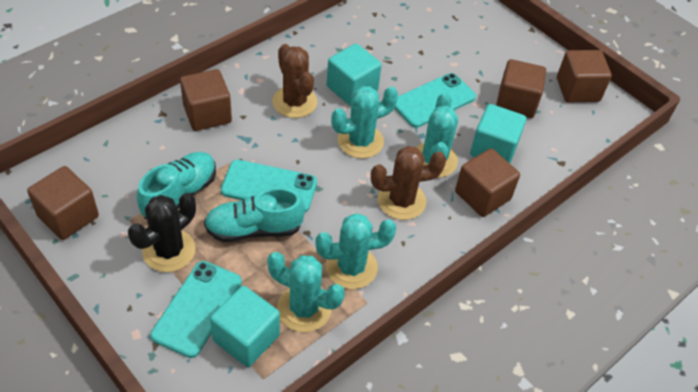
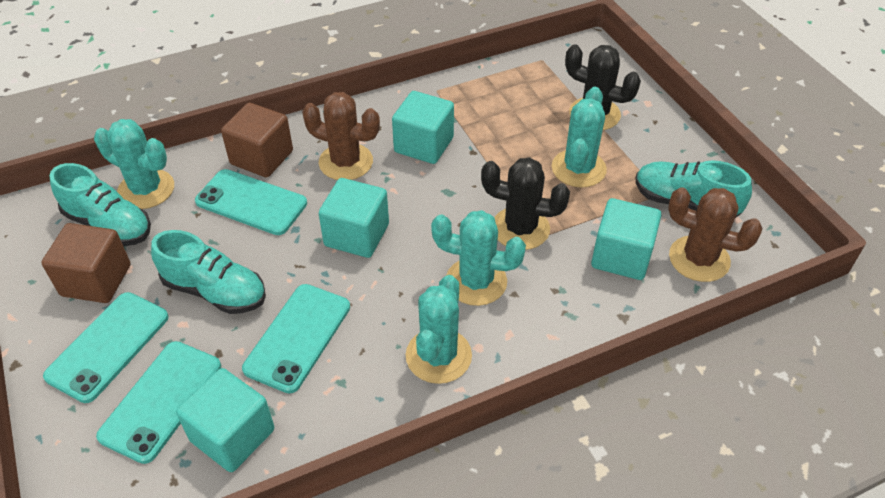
black cactus: 1 -> 2
brown cube: 5 -> 2
turquoise cube: 3 -> 4
turquoise phone: 3 -> 4
turquoise shoe: 2 -> 3

